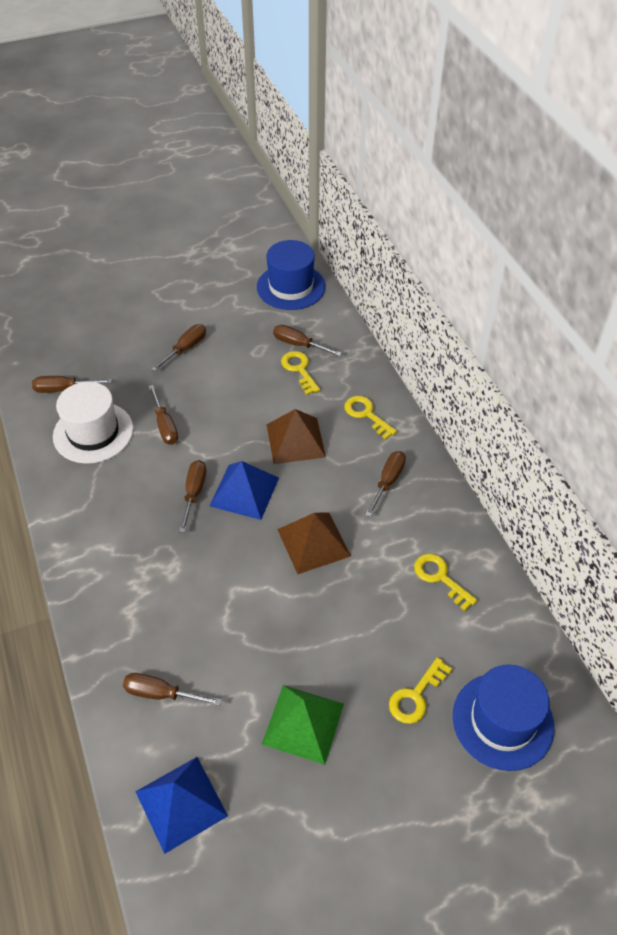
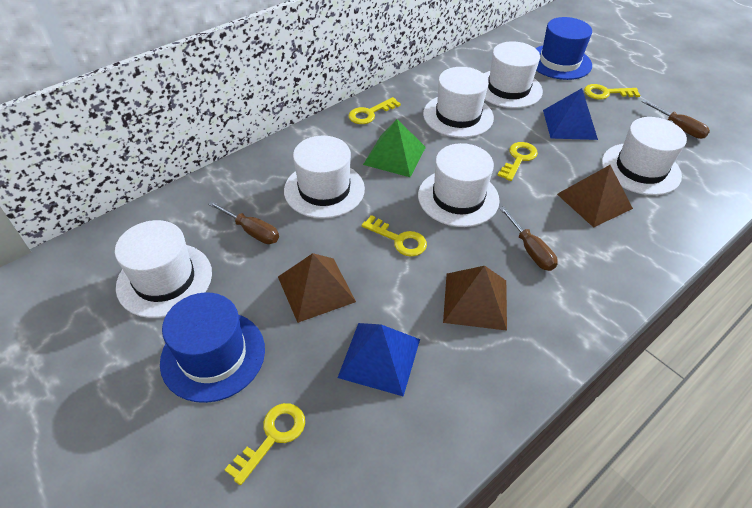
brown pyramid: 2 -> 3
brown screwdriver: 7 -> 3
white hat: 1 -> 6
yellow key: 4 -> 5

